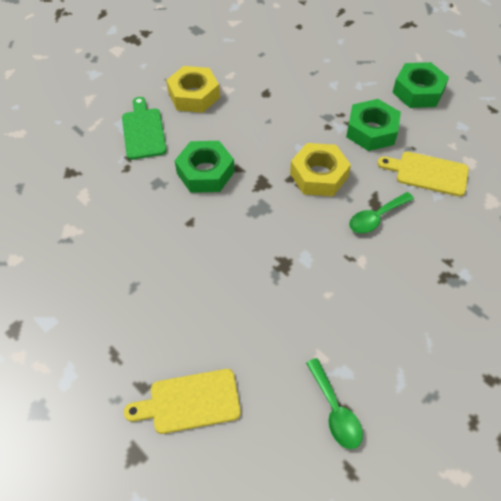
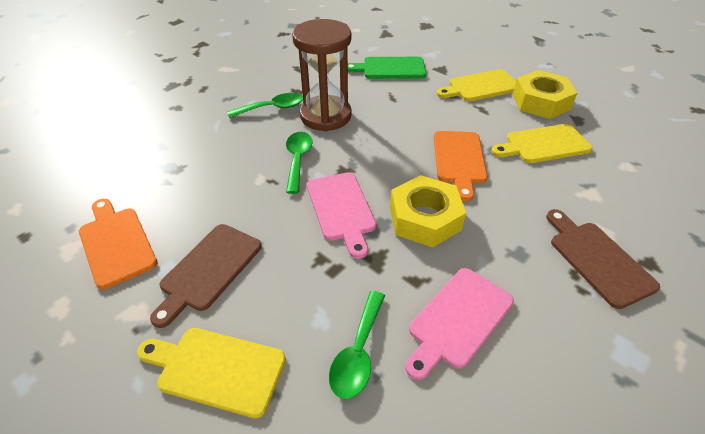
brown cutting board: 0 -> 2
brown hourglass: 0 -> 1
green nut: 3 -> 0
green spoon: 2 -> 3
orange cutting board: 0 -> 2
pink cutting board: 0 -> 2
yellow cutting board: 2 -> 3

